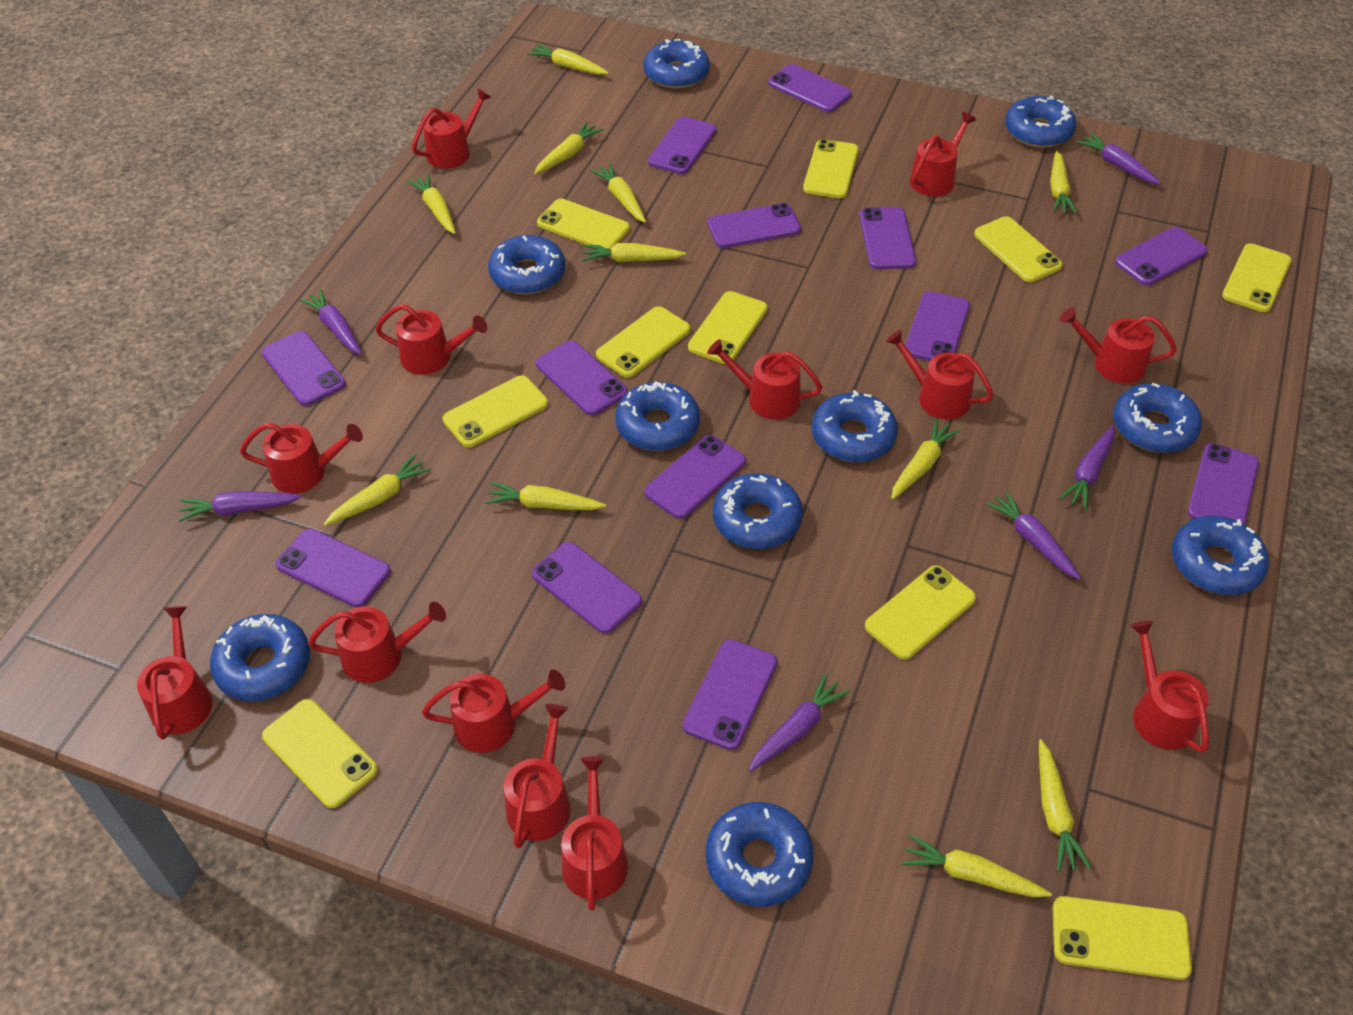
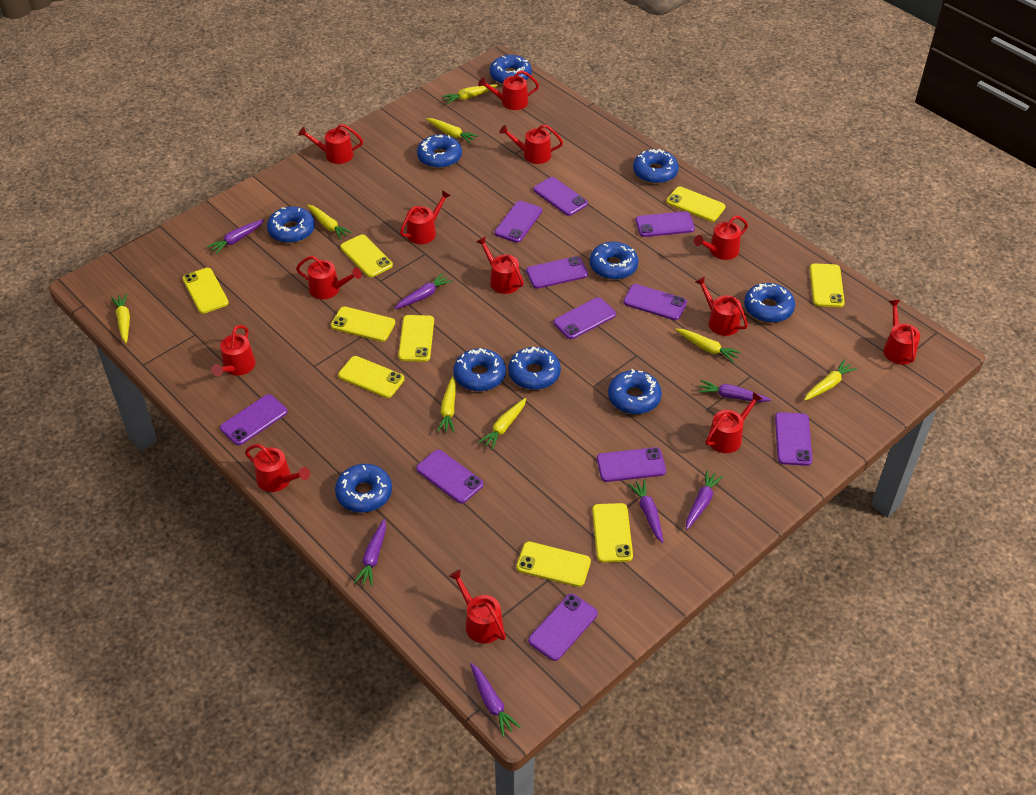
purple carrot: 6 -> 7
purple phone: 13 -> 11
yellow carrot: 11 -> 8
yellow phone: 10 -> 9

